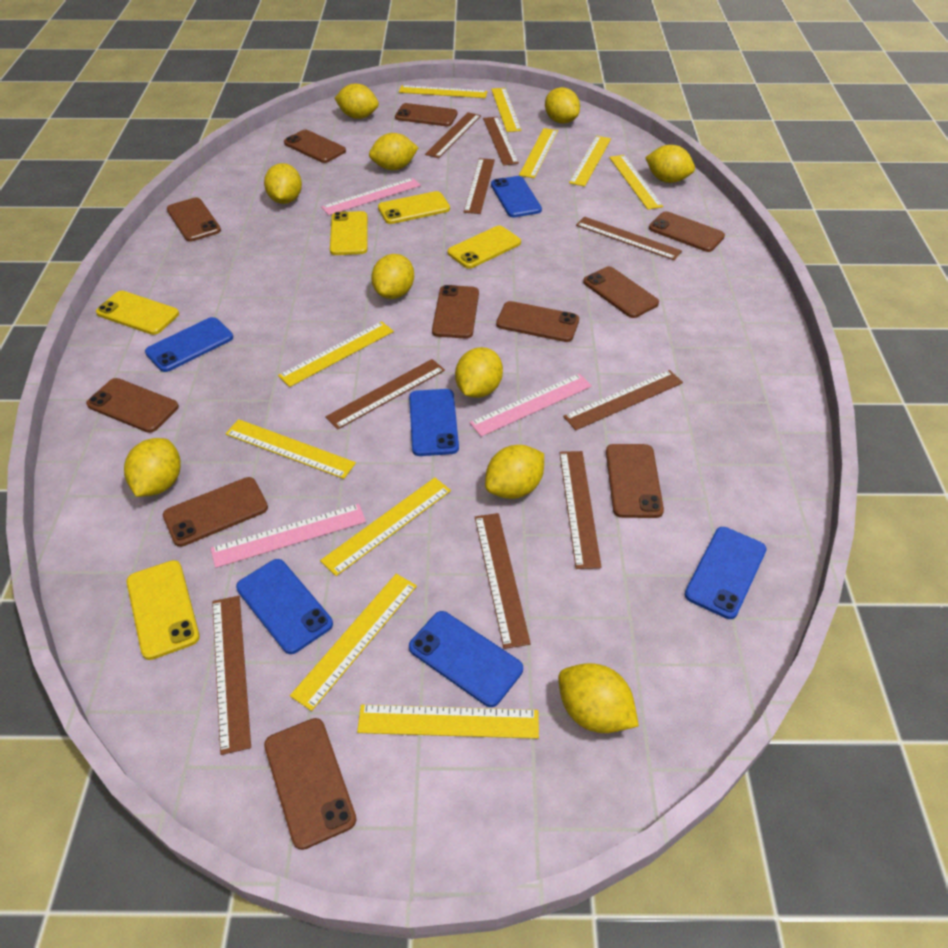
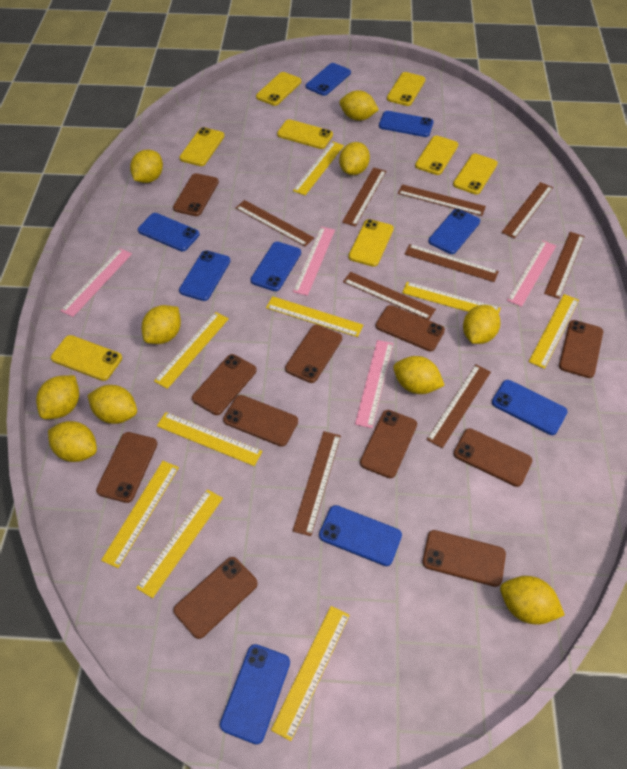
blue phone: 6 -> 9
pink ruler: 3 -> 4
yellow phone: 5 -> 8
yellow ruler: 10 -> 9

